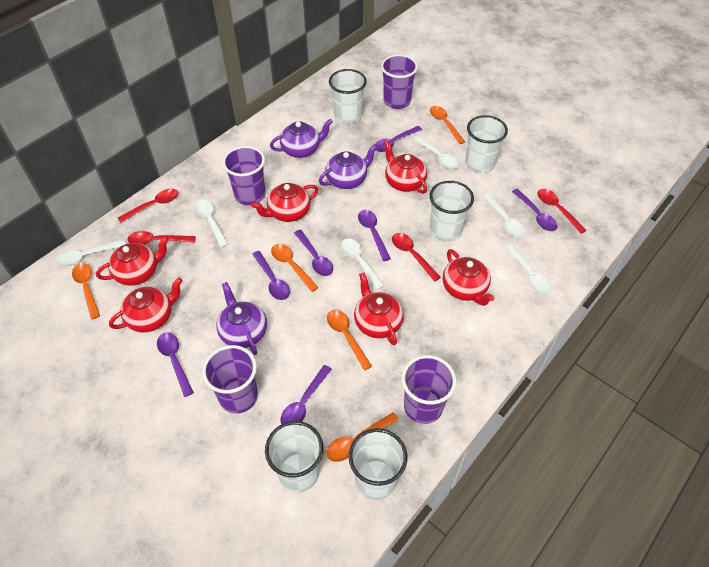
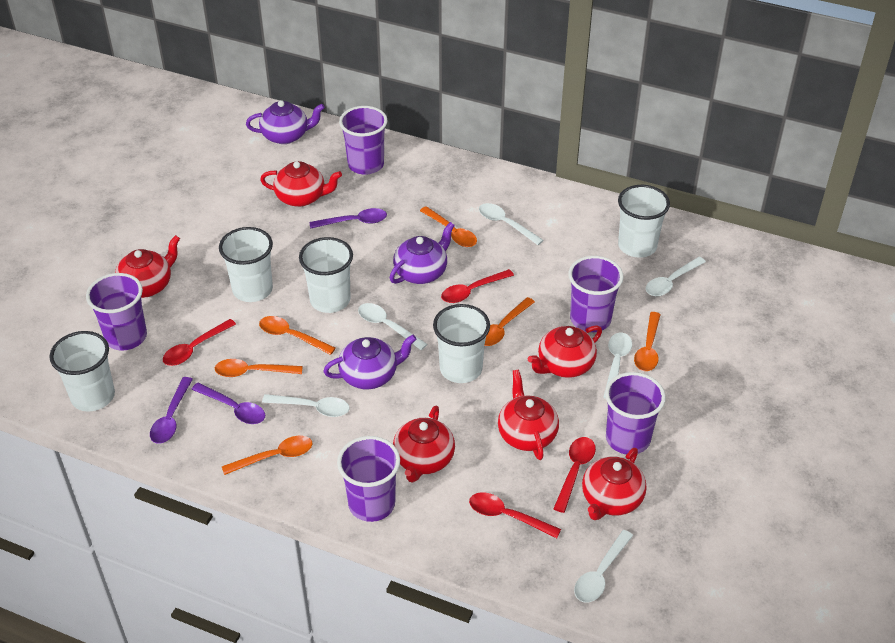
orange spoon: 5 -> 6
purple cup: 4 -> 5
purple spoon: 7 -> 3

